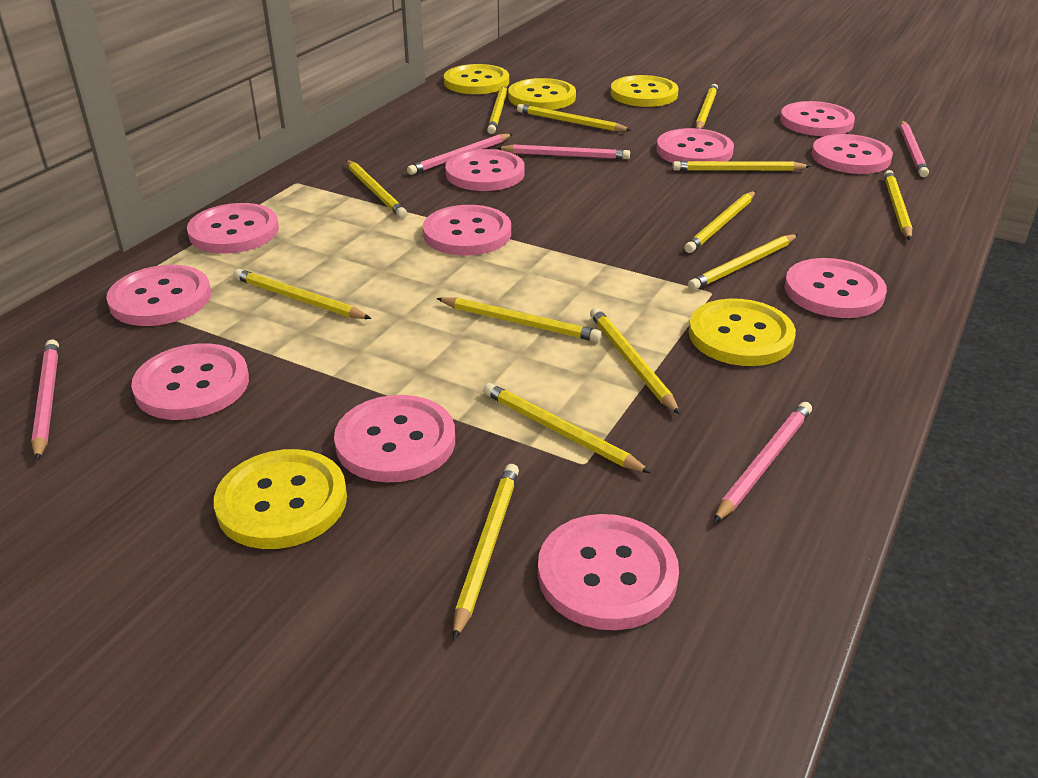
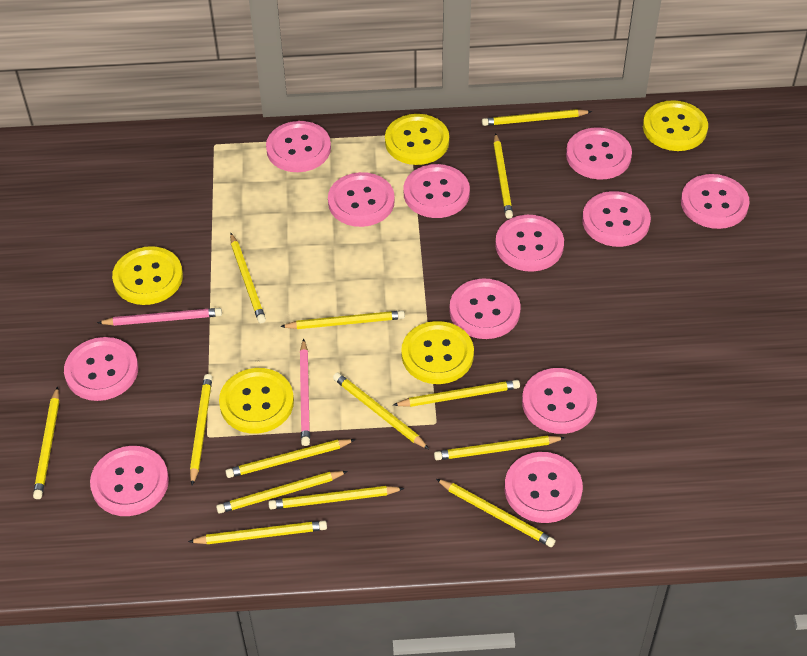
pink button: 11 -> 12
pink pencil: 5 -> 2
yellow pencil: 13 -> 14

